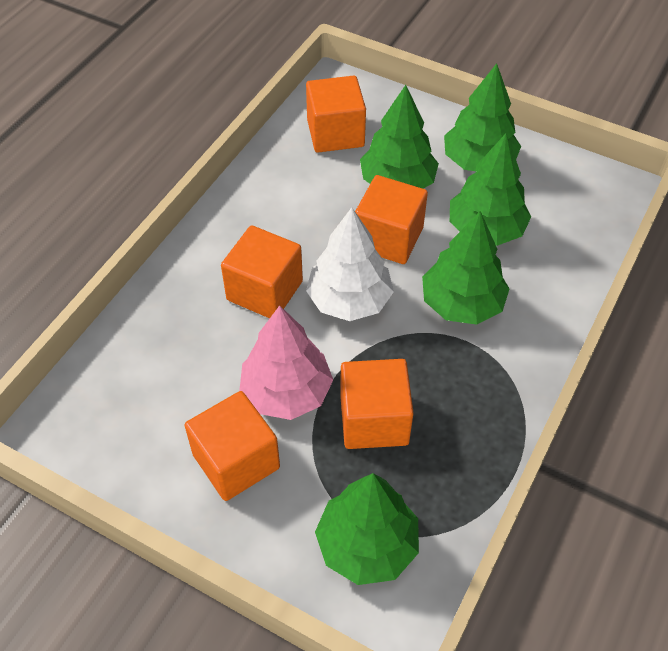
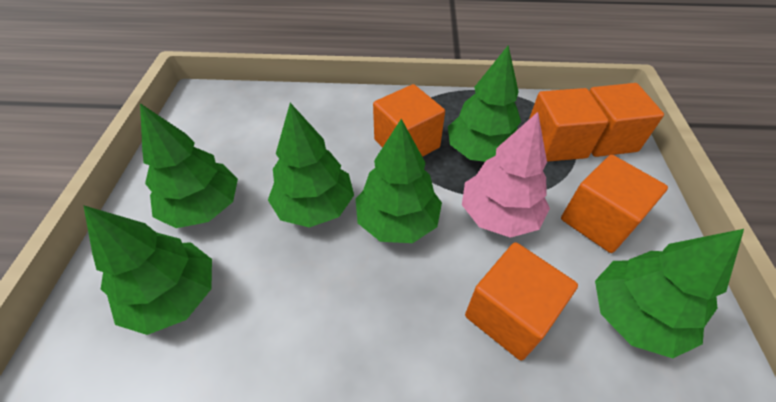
green tree: 5 -> 6
white tree: 1 -> 0

